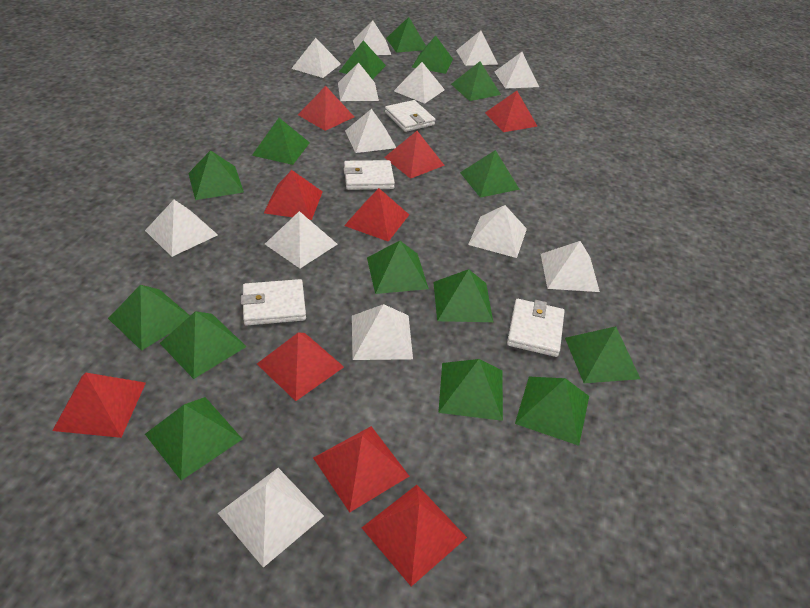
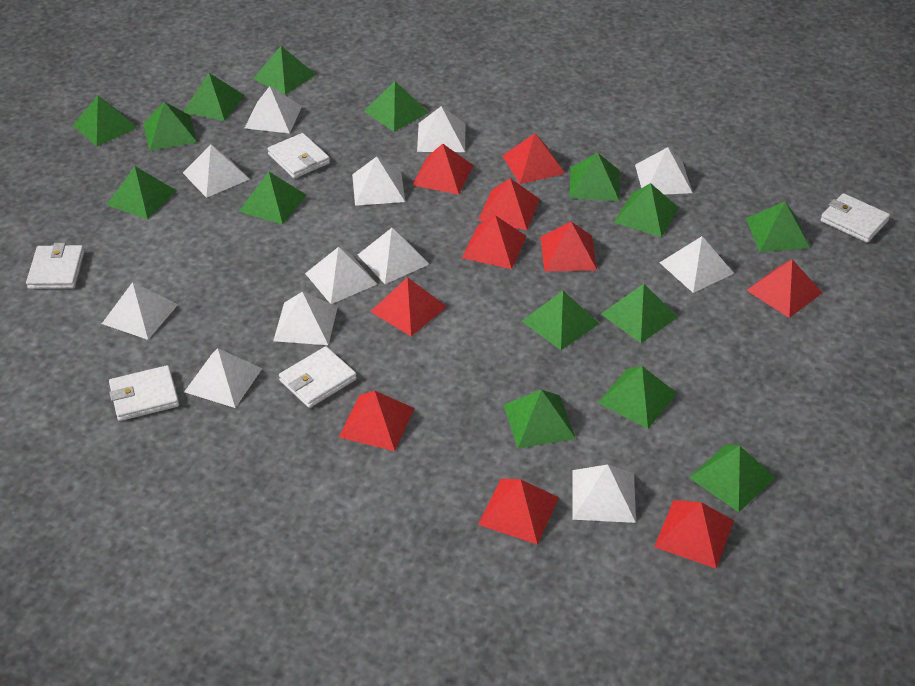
red pyramid: 9 -> 10
white pyramid: 13 -> 12
white wallet: 4 -> 5

